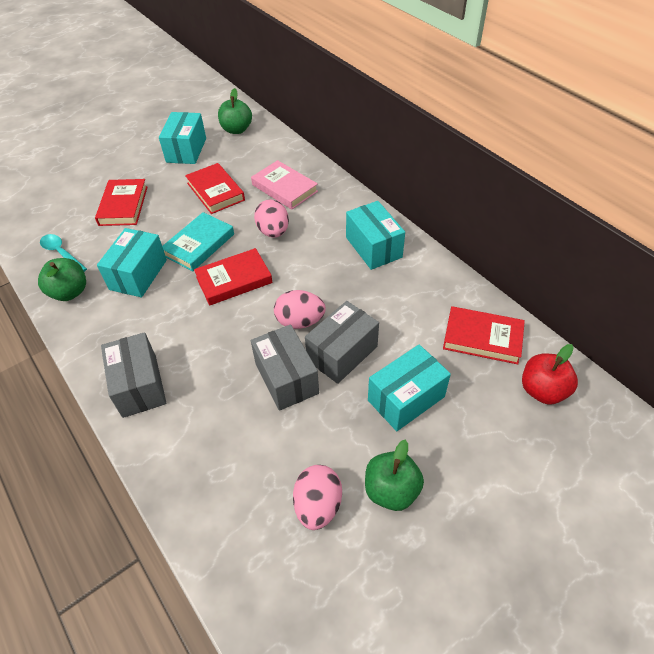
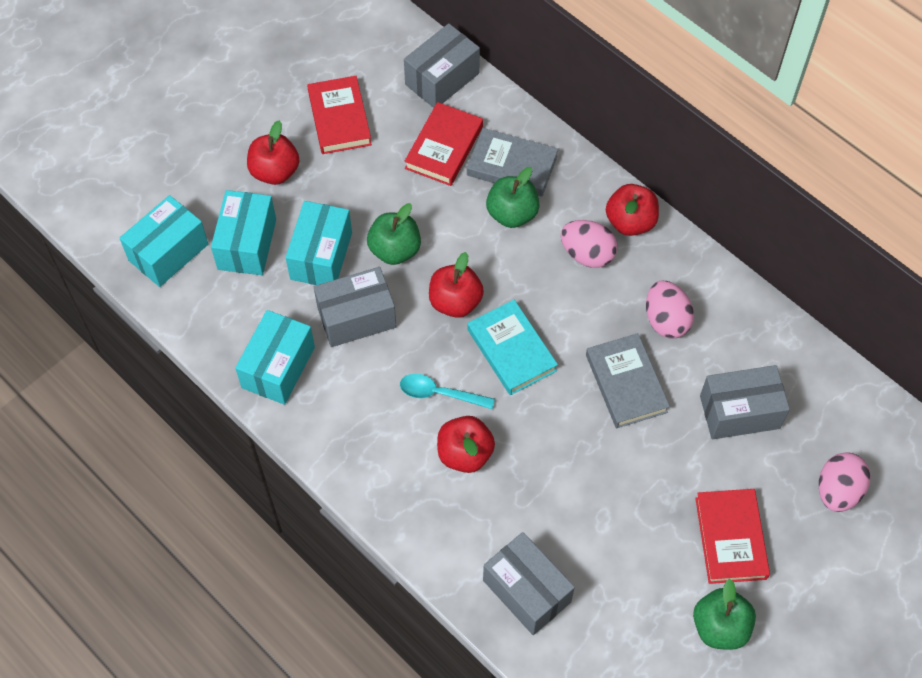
grey book: 0 -> 2
grey box: 3 -> 4
pink book: 1 -> 0
red apple: 1 -> 4
red book: 4 -> 3

